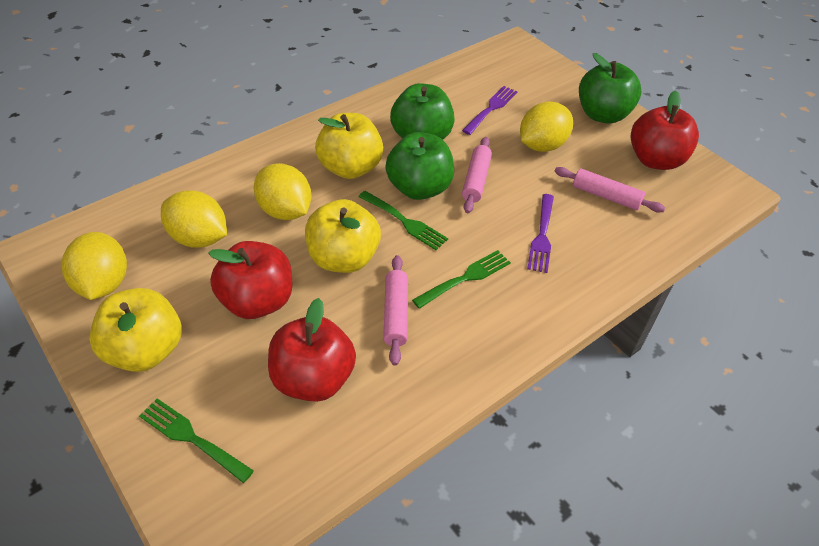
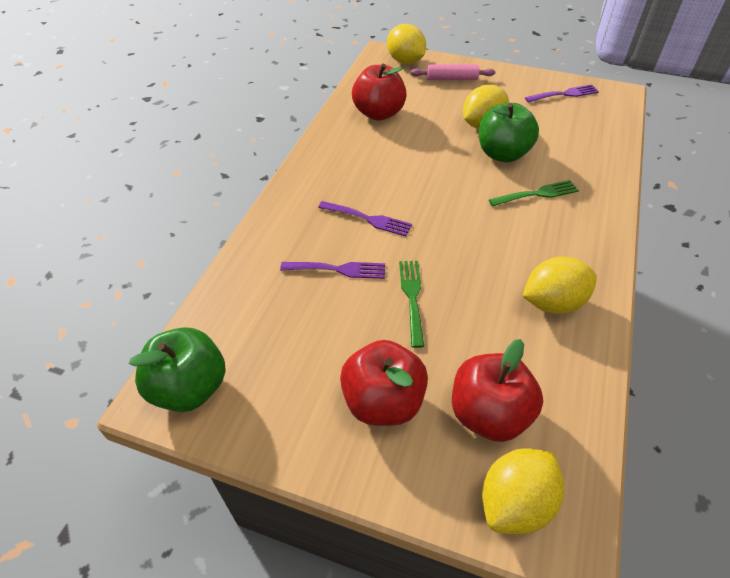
green apple: 3 -> 2
green fork: 3 -> 2
pink rolling pin: 3 -> 1
purple fork: 2 -> 3
yellow apple: 3 -> 0

